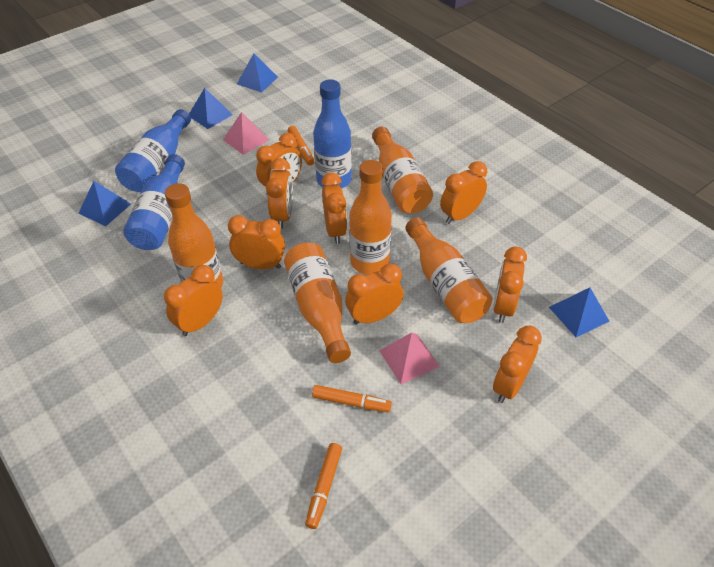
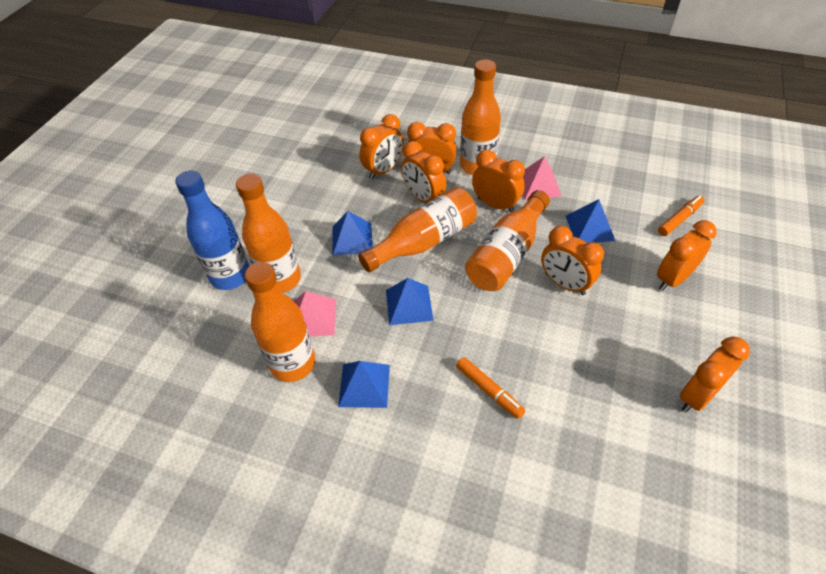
blue bottle: 3 -> 1
orange clock: 9 -> 7
orange marker: 3 -> 2

